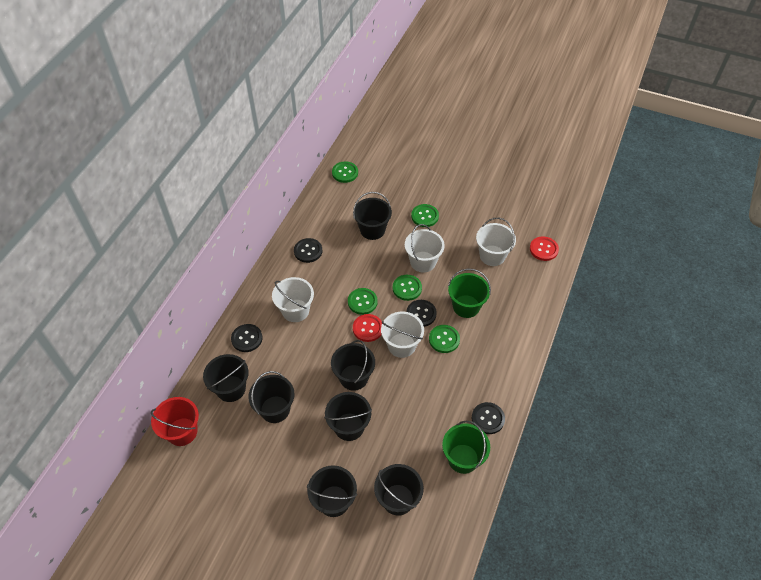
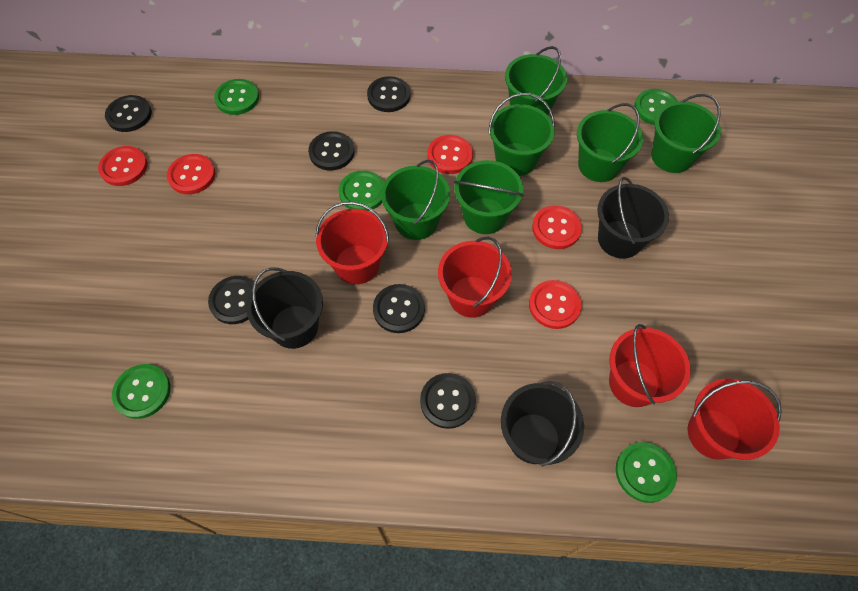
black bucket: 7 -> 3
black button: 4 -> 6
green bucket: 2 -> 6
red bucket: 1 -> 4
red button: 2 -> 5
white bucket: 4 -> 0

